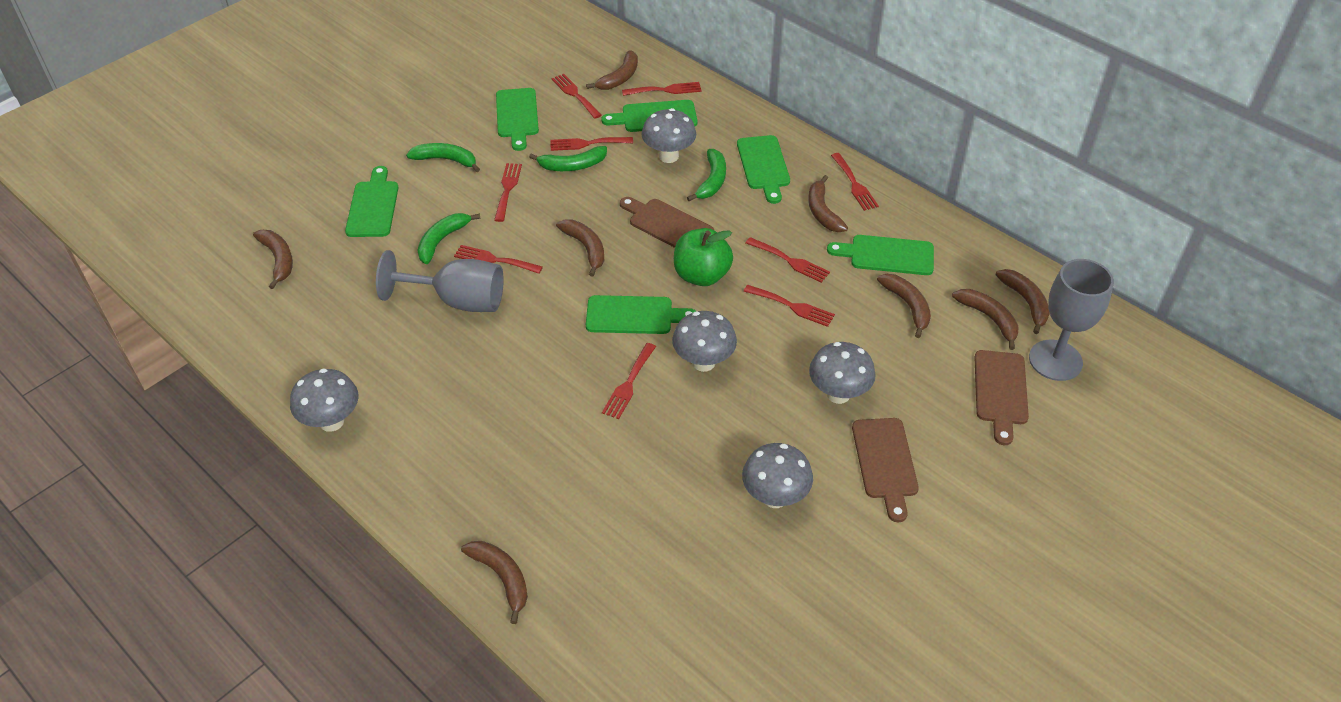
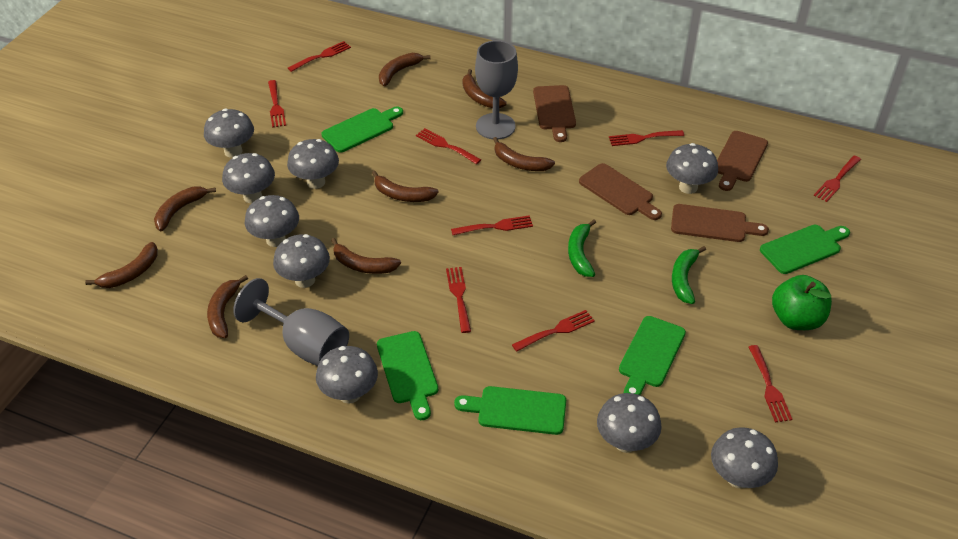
brown cutting board: 3 -> 4
green banana: 4 -> 2
green cutting board: 6 -> 5
grey mushroom: 5 -> 9

